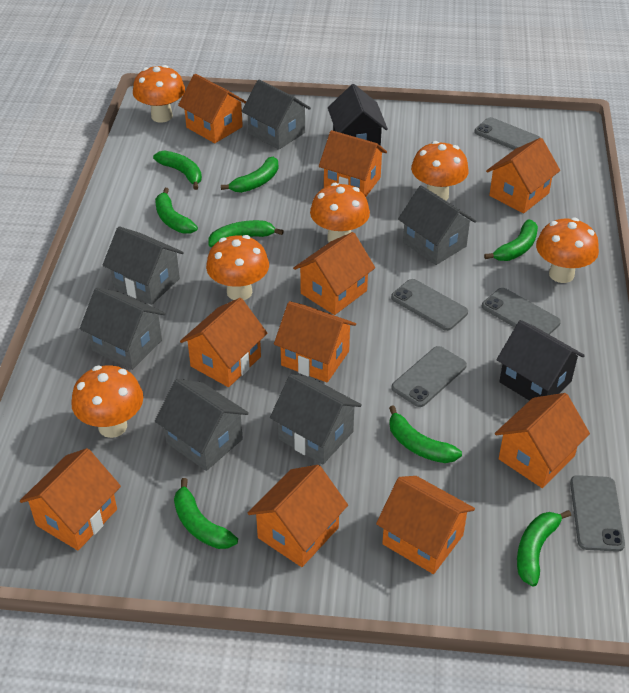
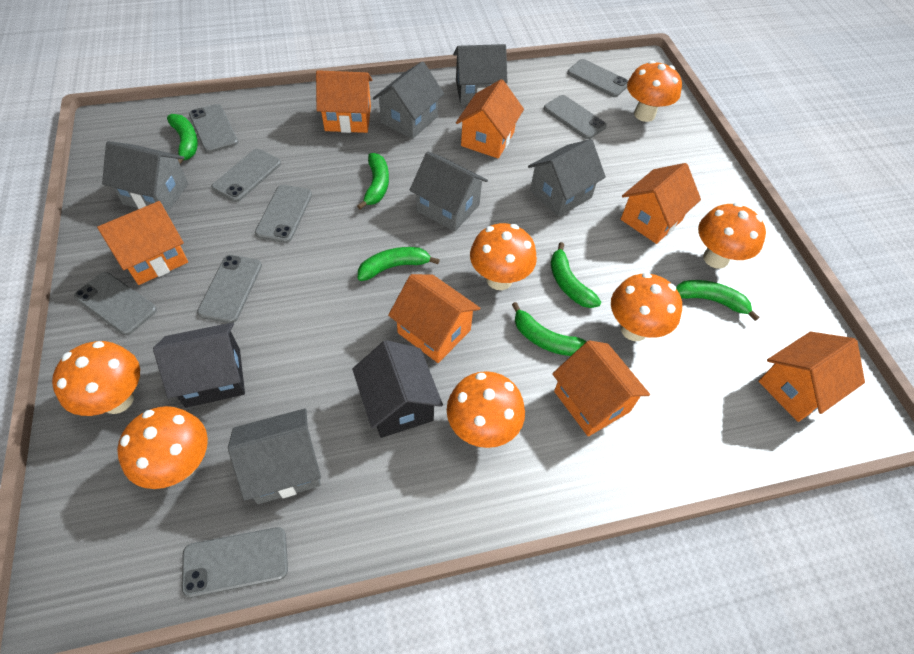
green banana: 8 -> 6
grey phone: 5 -> 8
orange house: 10 -> 7
orange mushroom: 6 -> 7

